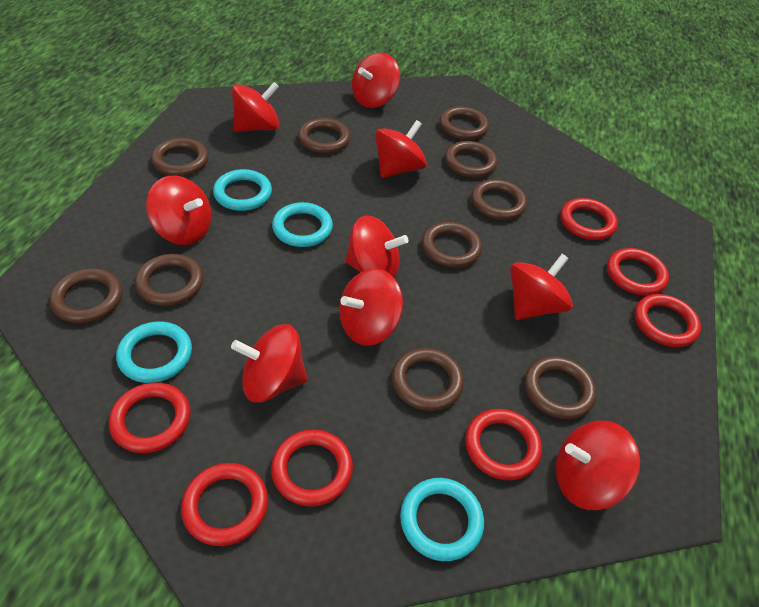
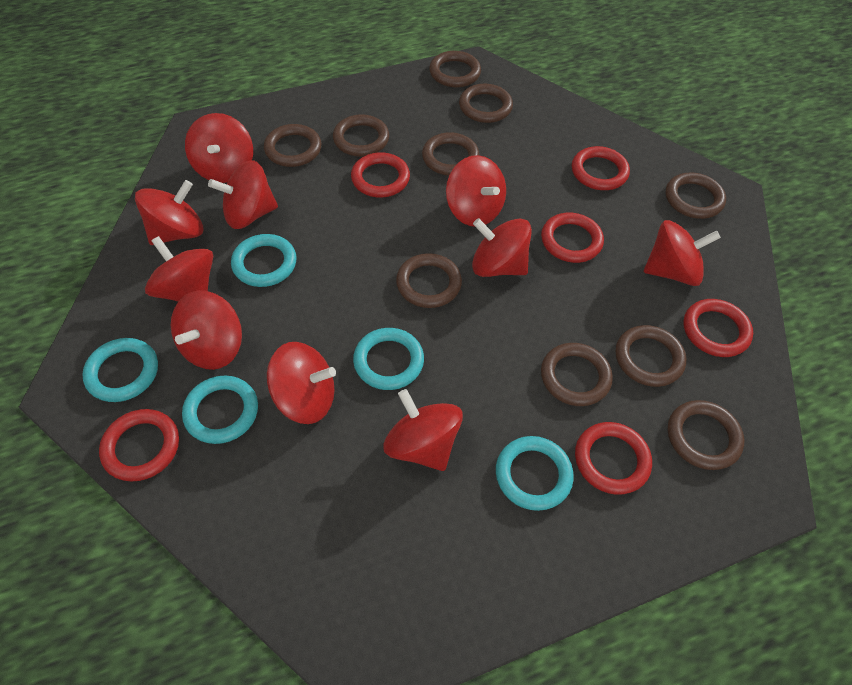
red ring: 7 -> 6
red spinning top: 9 -> 10
turquoise ring: 4 -> 5

